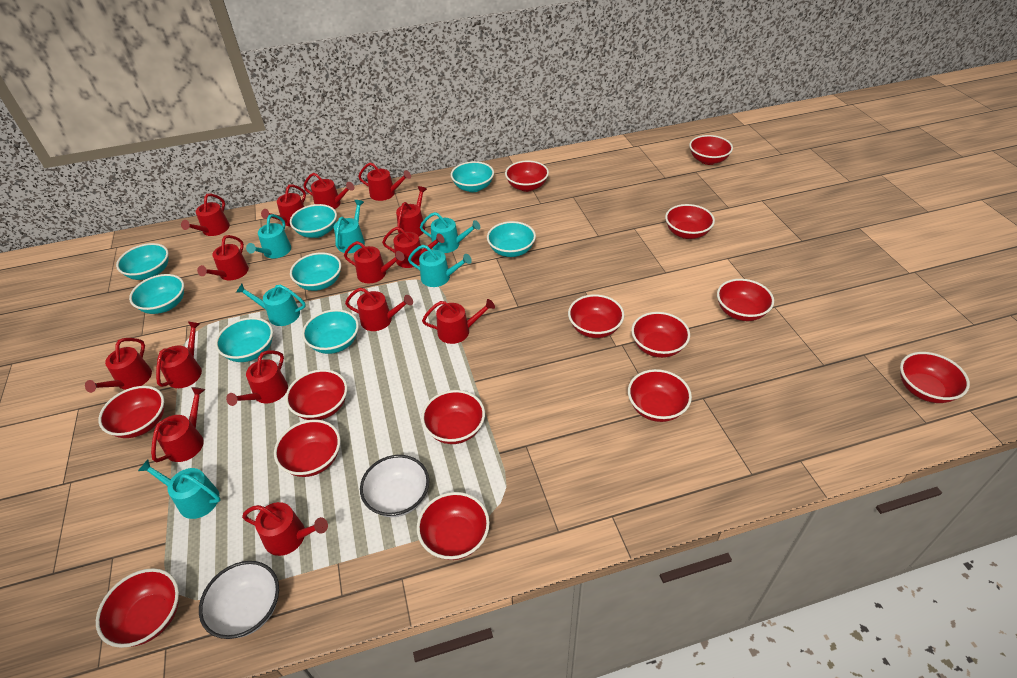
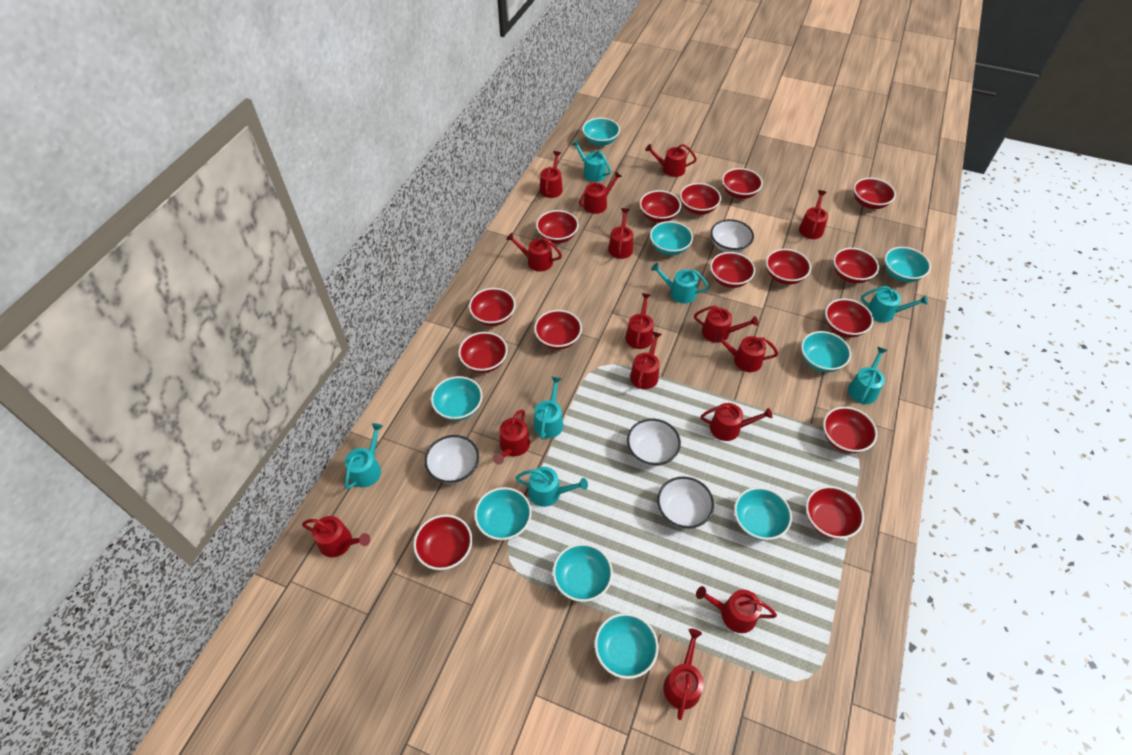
red bowl: 14 -> 15
turquoise bowl: 8 -> 9
turquoise watering can: 6 -> 7
white bowl: 2 -> 4

